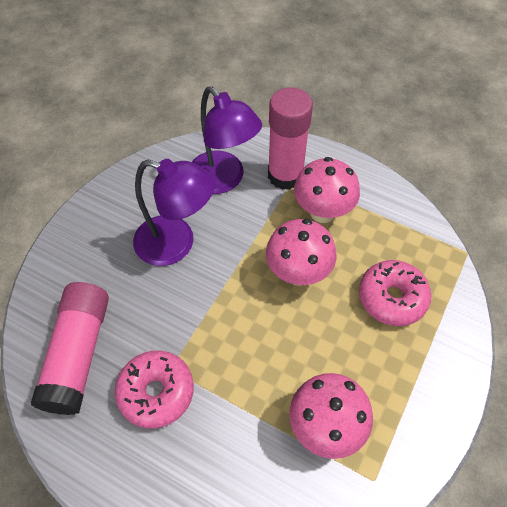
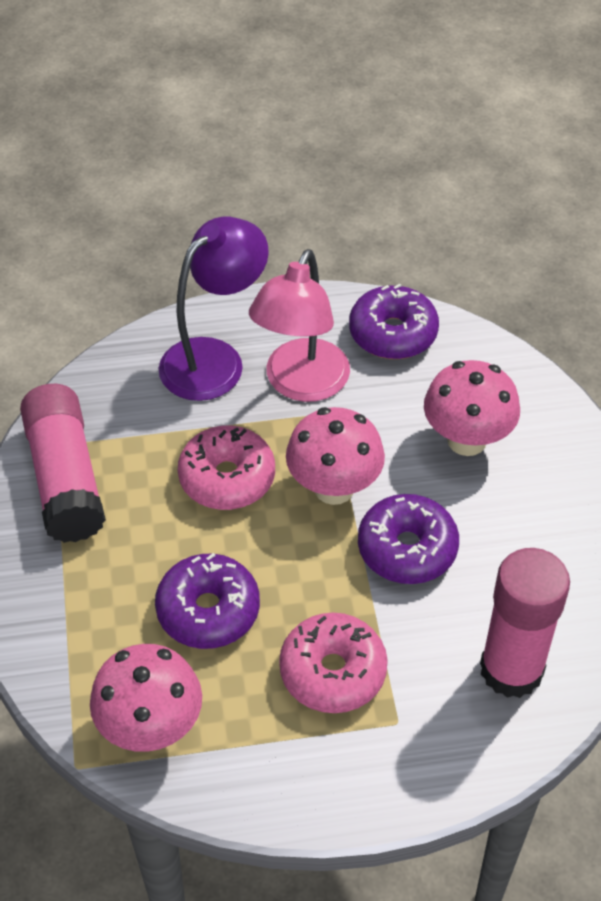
pink lamp: 0 -> 1
purple donut: 0 -> 3
purple lamp: 2 -> 1

